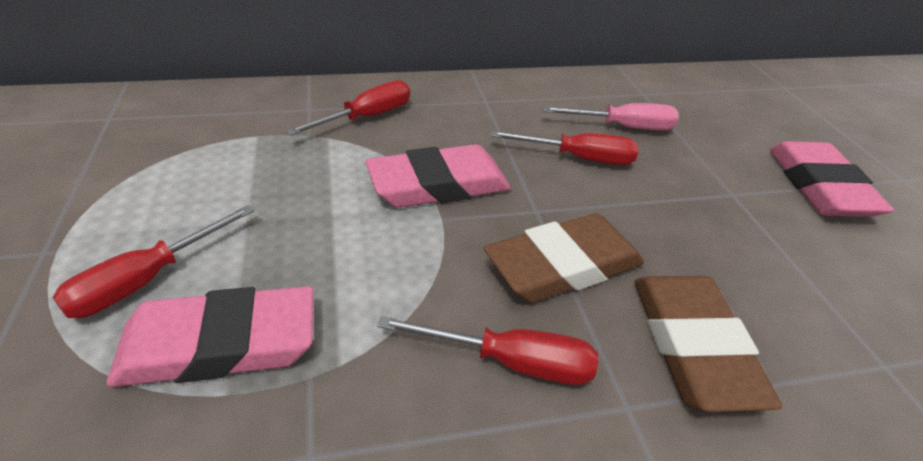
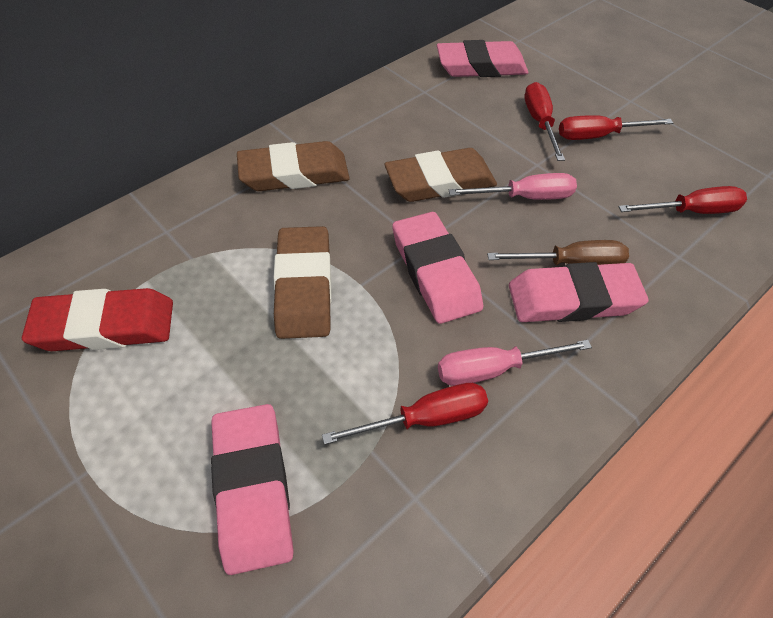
brown eraser: 2 -> 3
brown screwdriver: 0 -> 1
pink eraser: 3 -> 4
pink screwdriver: 1 -> 2
red eraser: 0 -> 1

